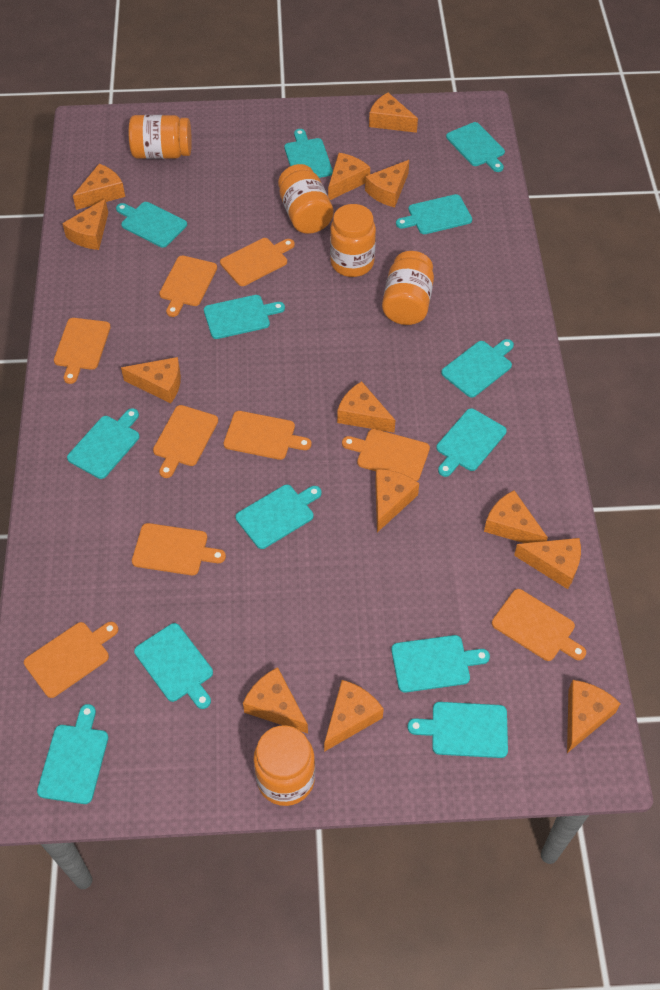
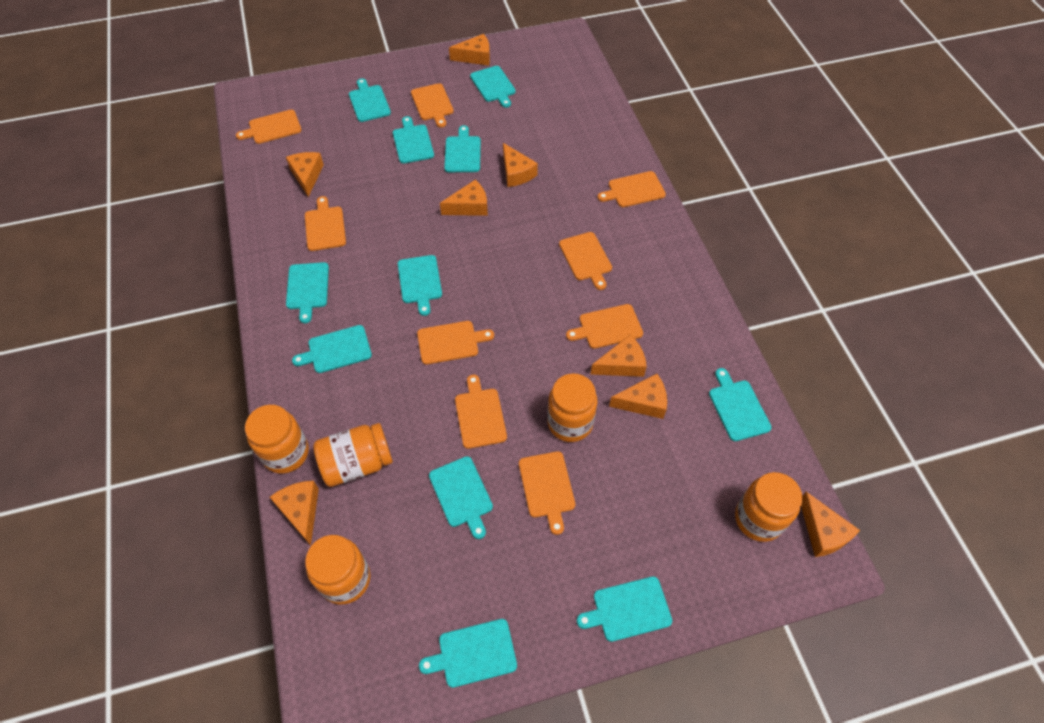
orange cheese: 13 -> 8
turquoise cutting board: 13 -> 11

